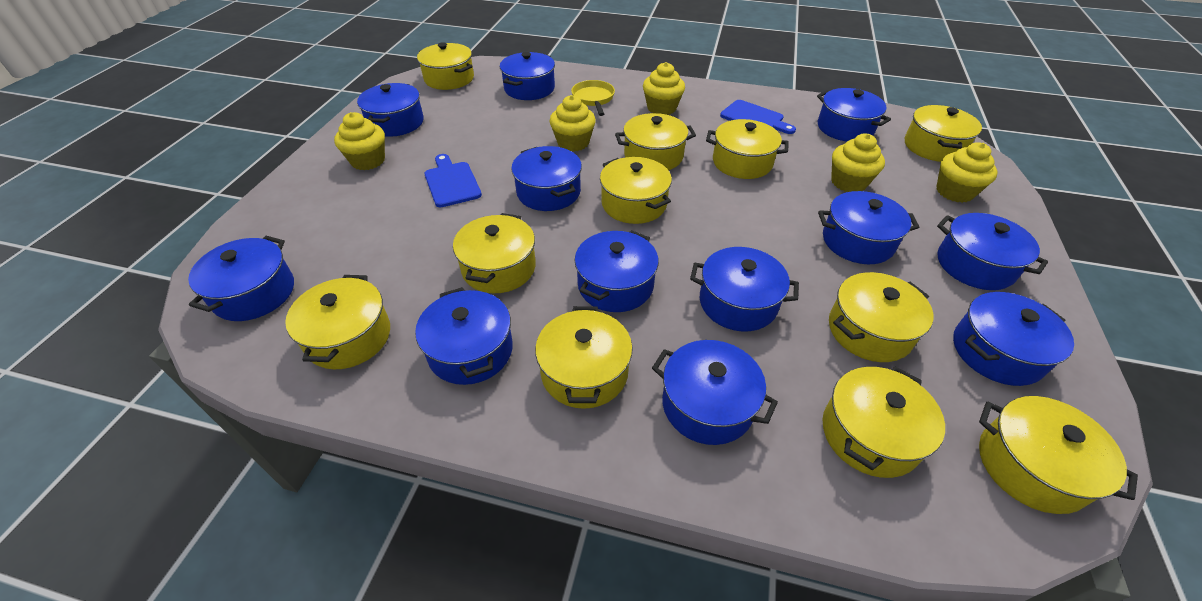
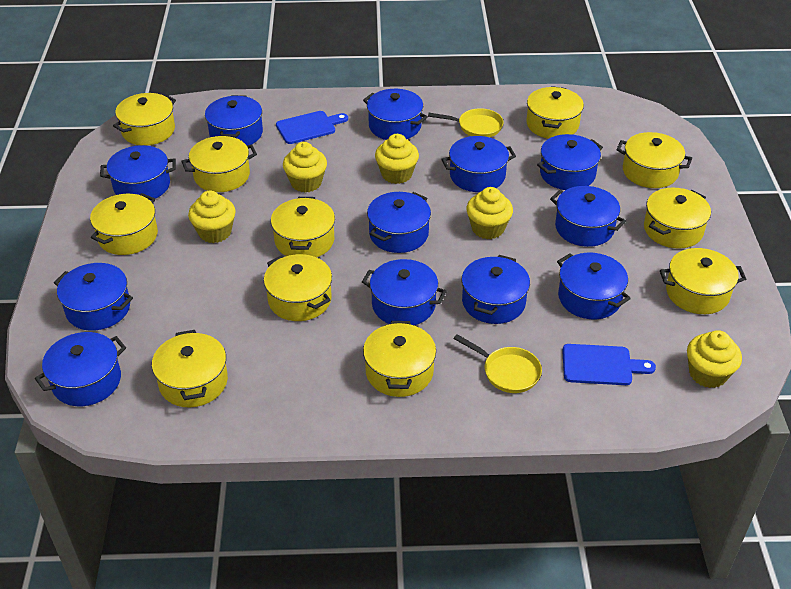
yellow pan: 1 -> 2

